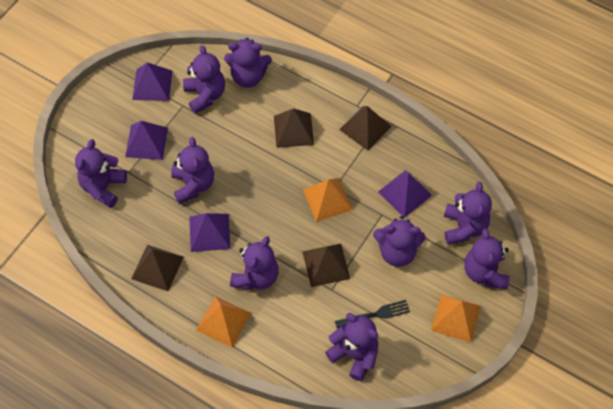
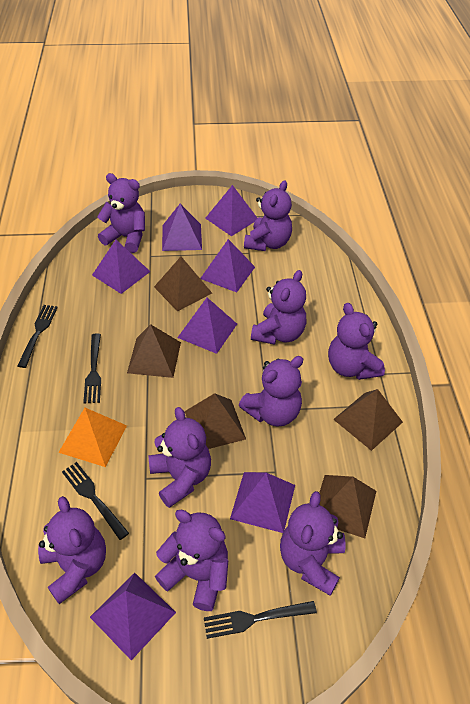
black fork: 1 -> 4
brown pyramid: 4 -> 5
orange pyramid: 3 -> 1
purple pyramid: 4 -> 7

